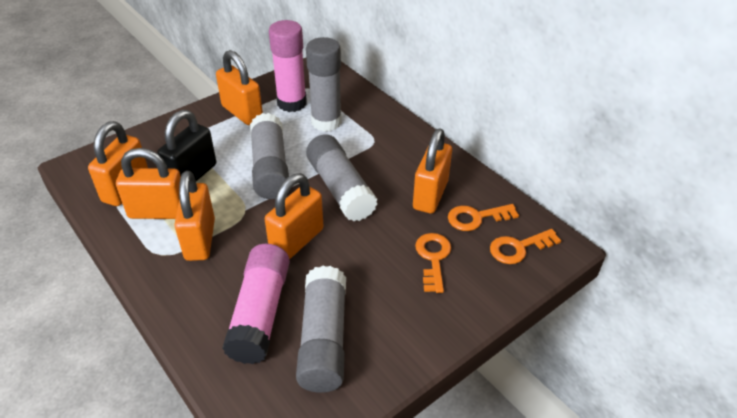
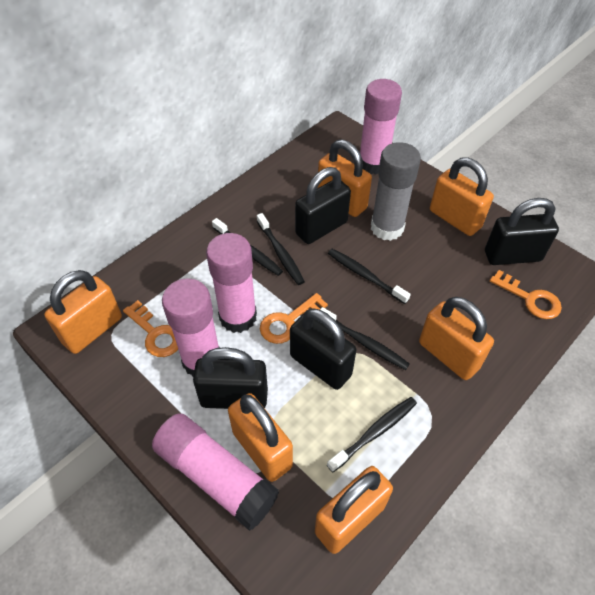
black padlock: 1 -> 4
black toothbrush: 0 -> 5
grey glue stick: 4 -> 1
pink glue stick: 2 -> 4

